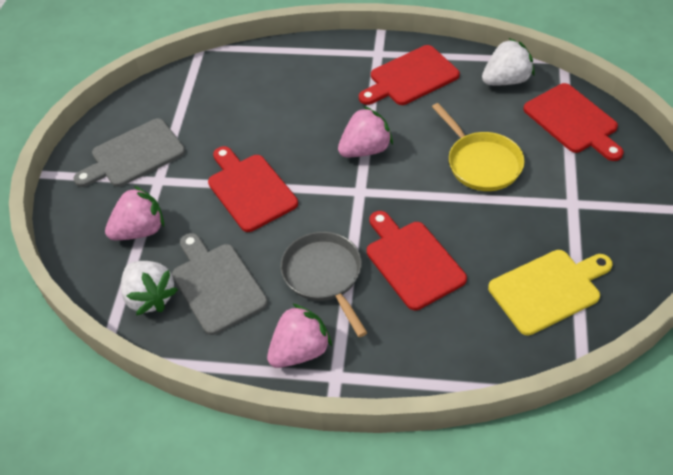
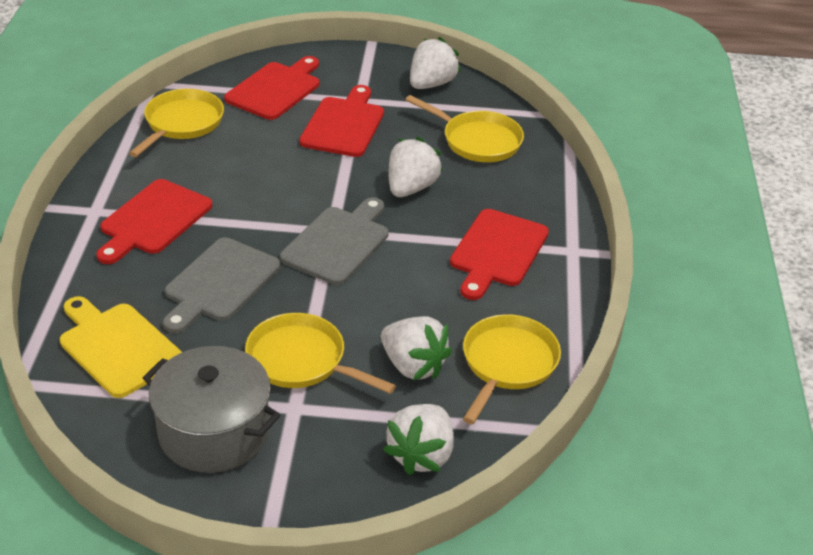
grey pan: 1 -> 0
grey pot: 0 -> 1
pink strawberry: 3 -> 0
white strawberry: 2 -> 4
yellow pan: 1 -> 4

